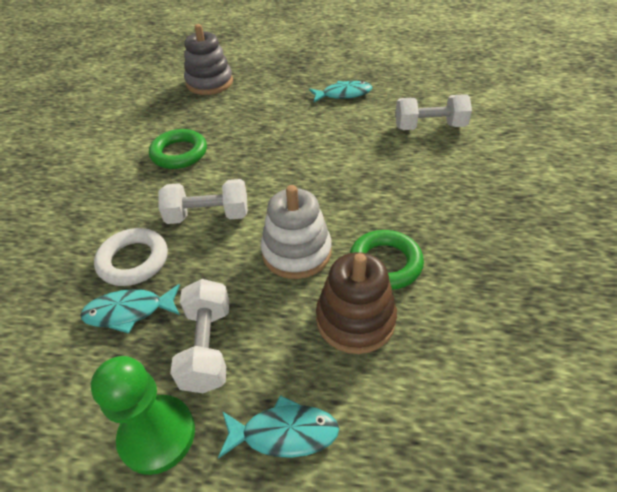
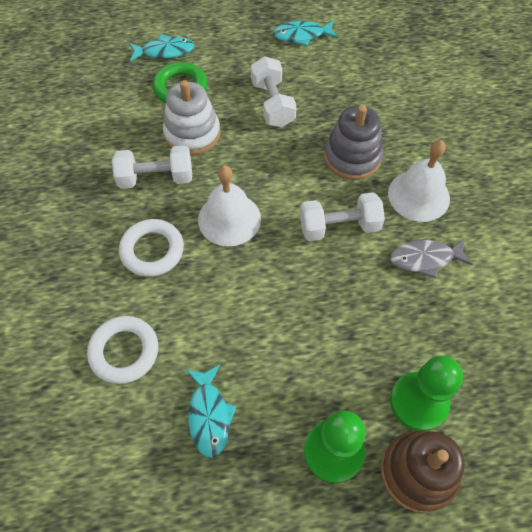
green pawn: 1 -> 2
green ring: 2 -> 1
grey fish: 0 -> 1
white bell: 0 -> 2
white ring: 1 -> 2

